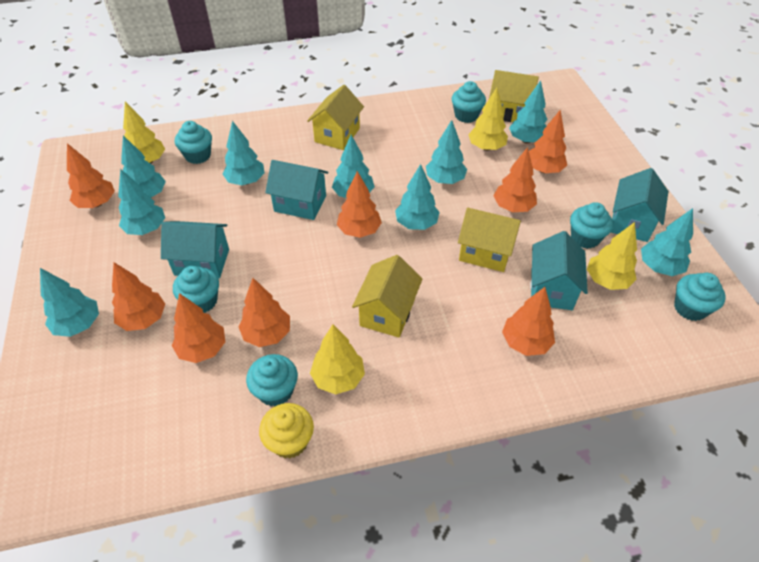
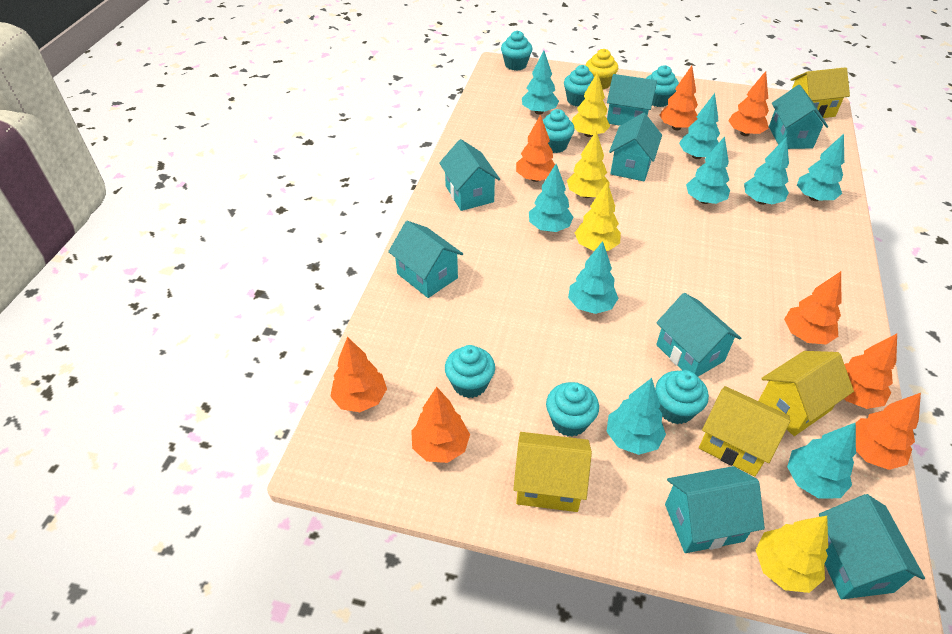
turquoise cupcake: 6 -> 7
turquoise house: 4 -> 8

